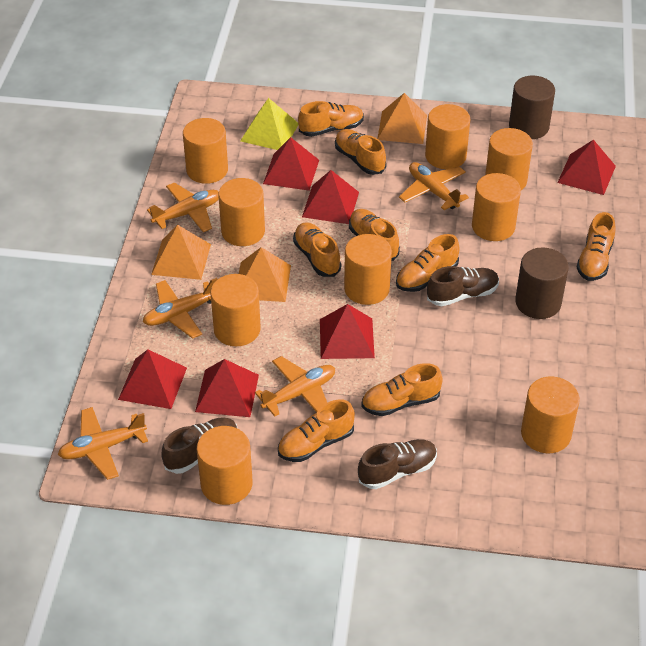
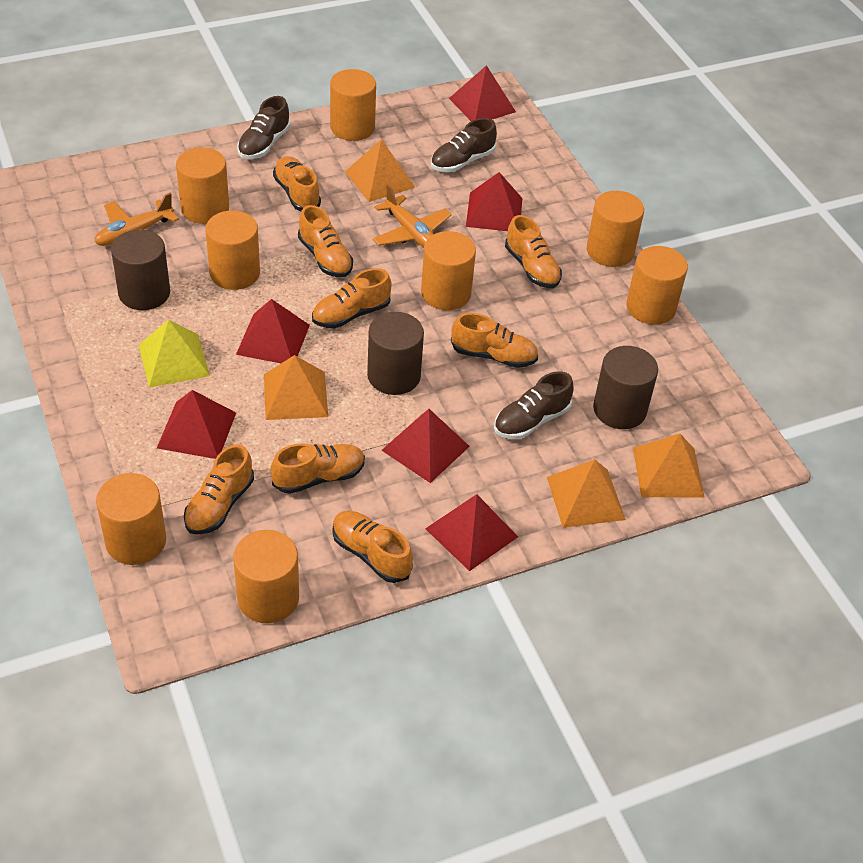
brown cylinder: 2 -> 3
orange cylinder: 9 -> 8
orange plane: 5 -> 2
orange pyramid: 3 -> 4

